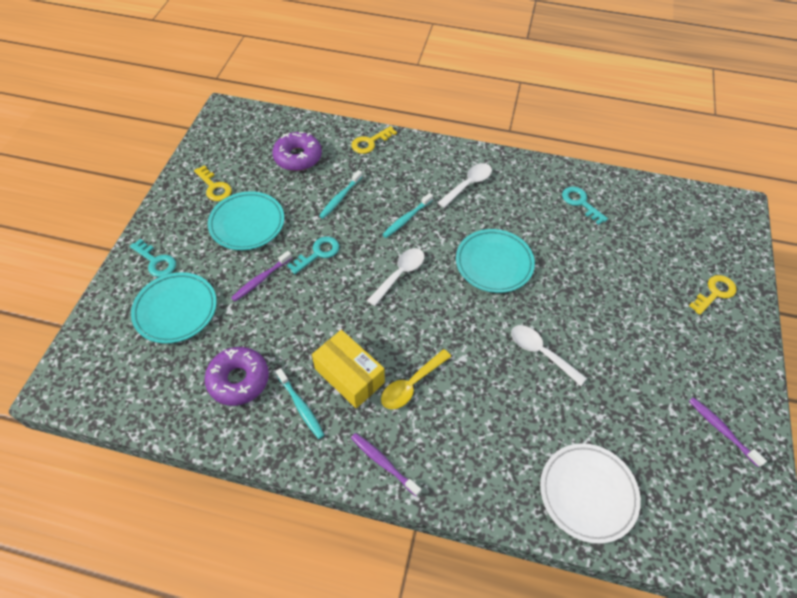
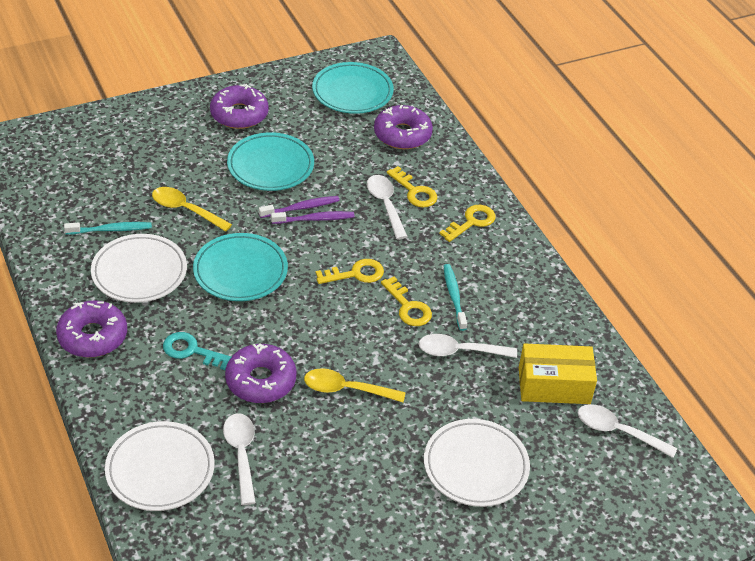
purple donut: 2 -> 4
purple toothbrush: 3 -> 2
turquoise key: 3 -> 1
turquoise toothbrush: 3 -> 2
white plate: 1 -> 3
white spoon: 3 -> 4
yellow key: 3 -> 4
yellow spoon: 1 -> 2

